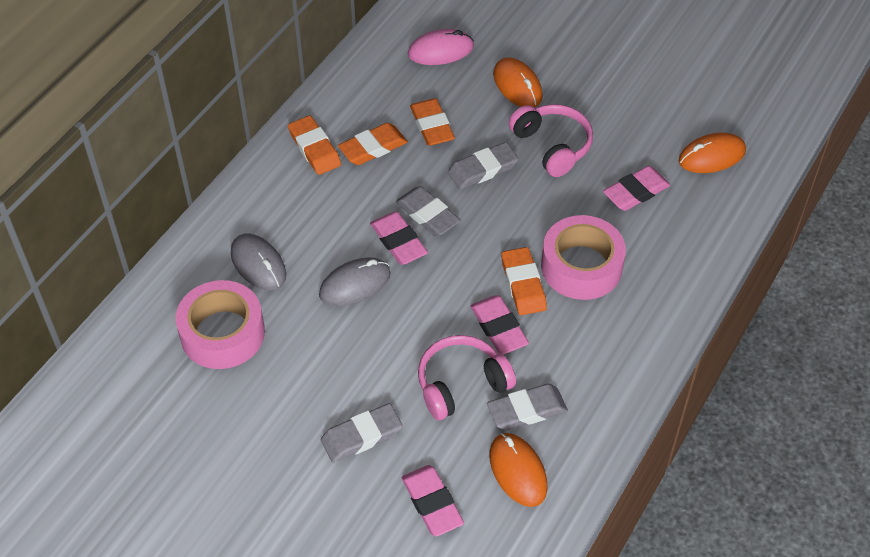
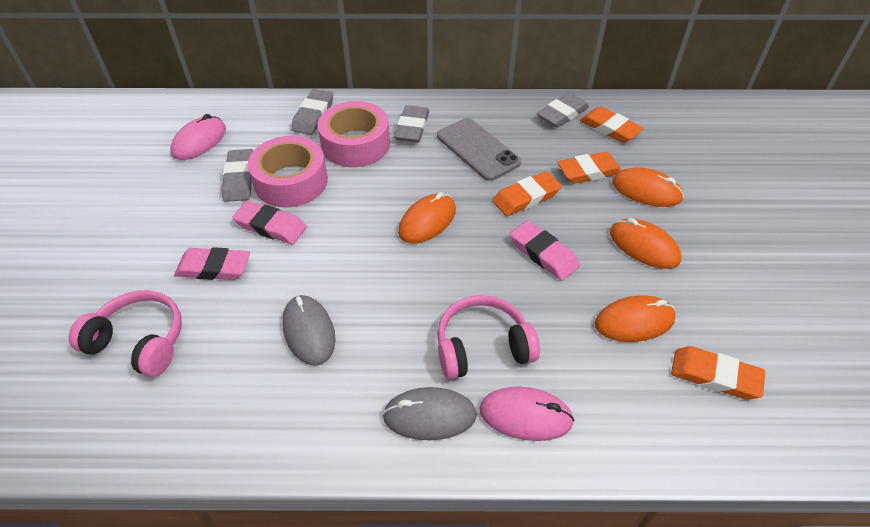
grey phone: 0 -> 1
orange mouse: 3 -> 4
pink eraser: 4 -> 3
pink mouse: 1 -> 2

